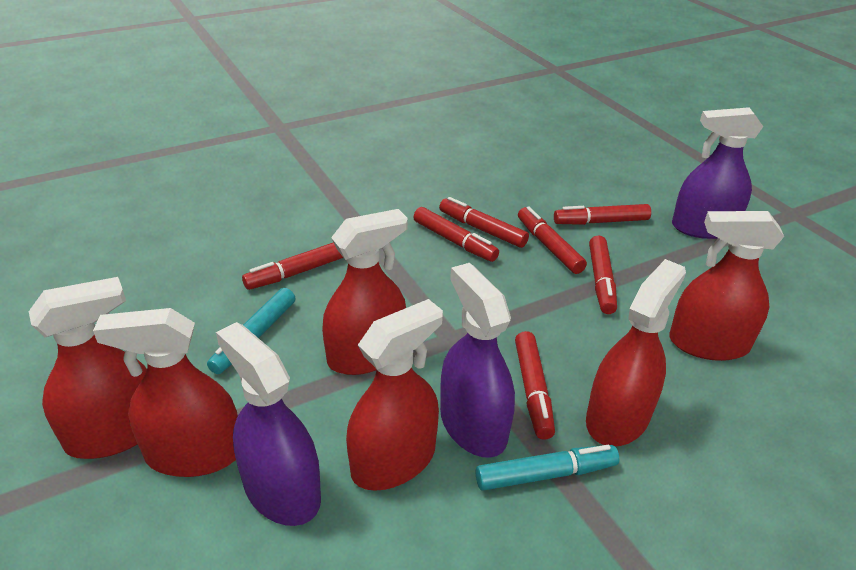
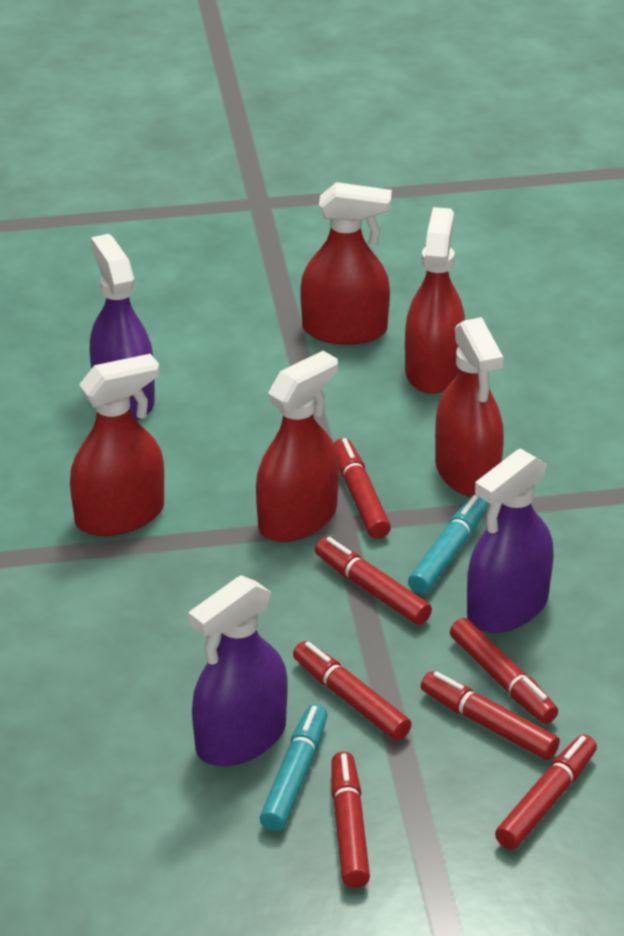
red spray bottle: 6 -> 5

